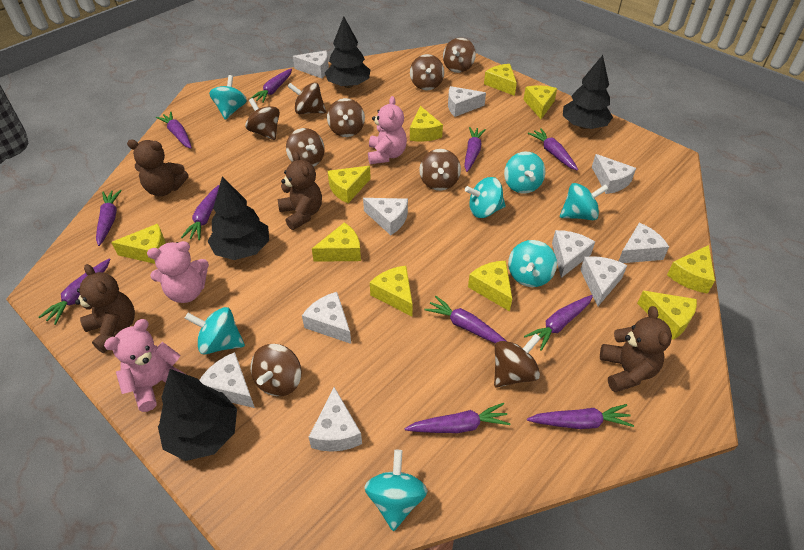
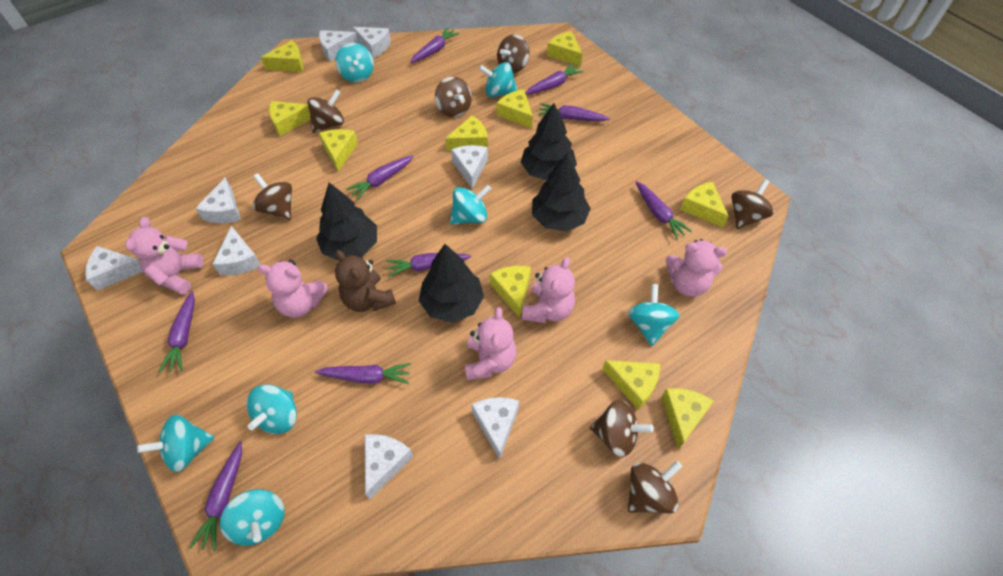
brown spinning top: 9 -> 7
brown teddy bear: 4 -> 1
pink teddy bear: 3 -> 5
purple carrot: 11 -> 9
white cheese: 10 -> 8

